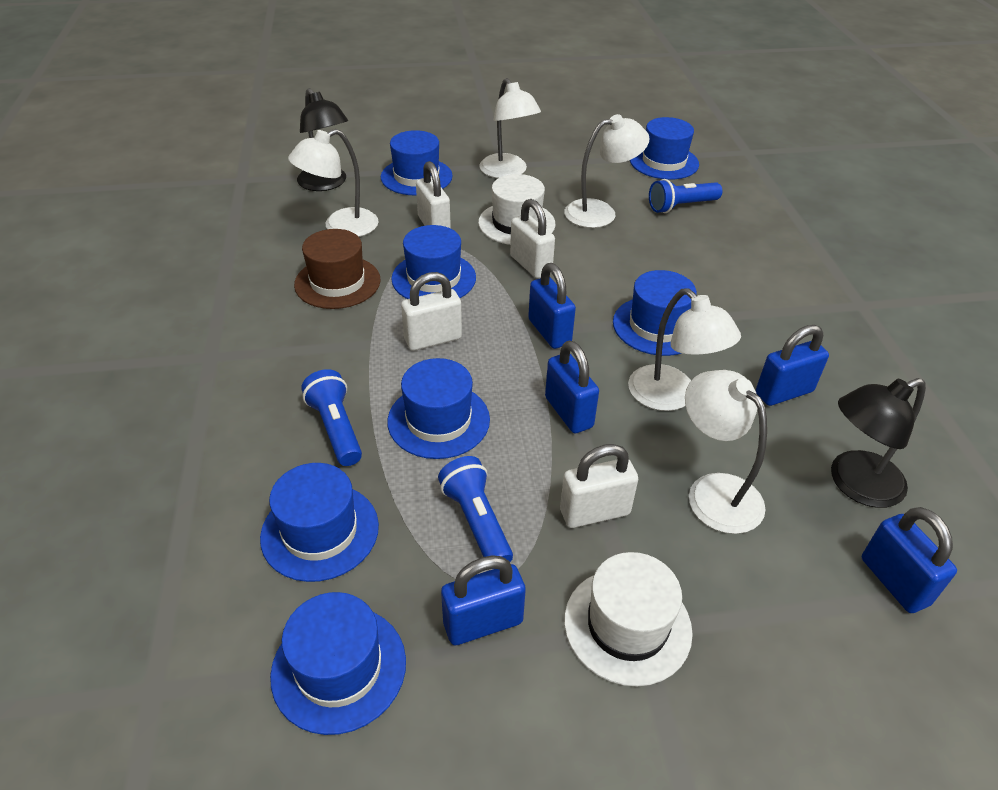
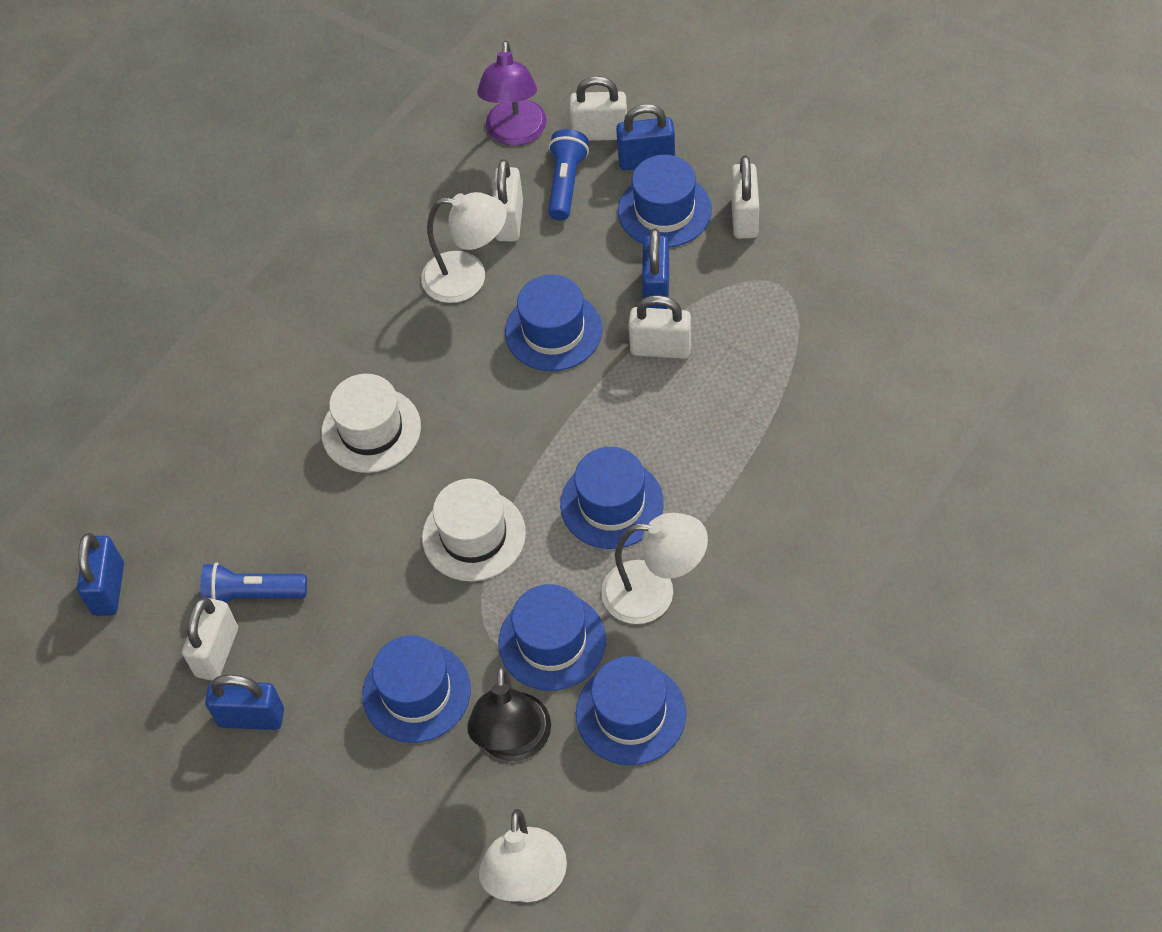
black lamp: 2 -> 1
blue flashlight: 3 -> 2
blue hat: 7 -> 6
blue padlock: 5 -> 4
brown hat: 1 -> 0
purple lamp: 0 -> 1
white lamp: 5 -> 3
white padlock: 4 -> 5

